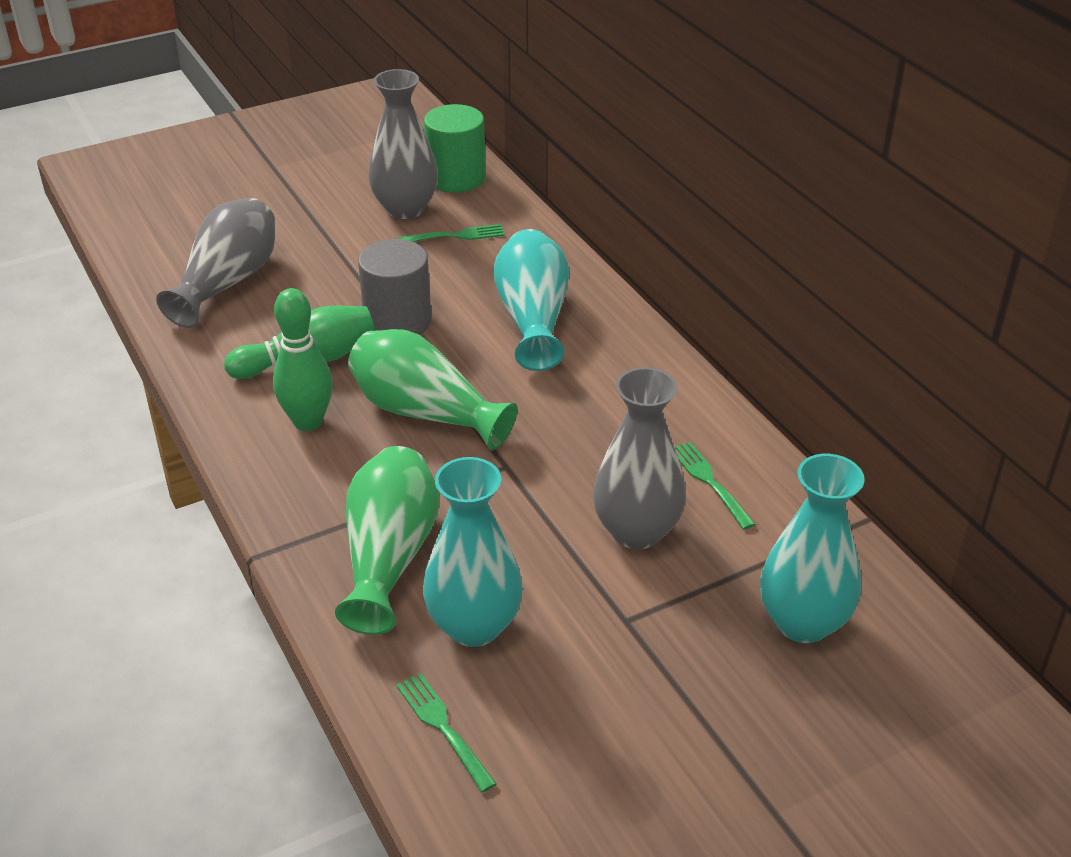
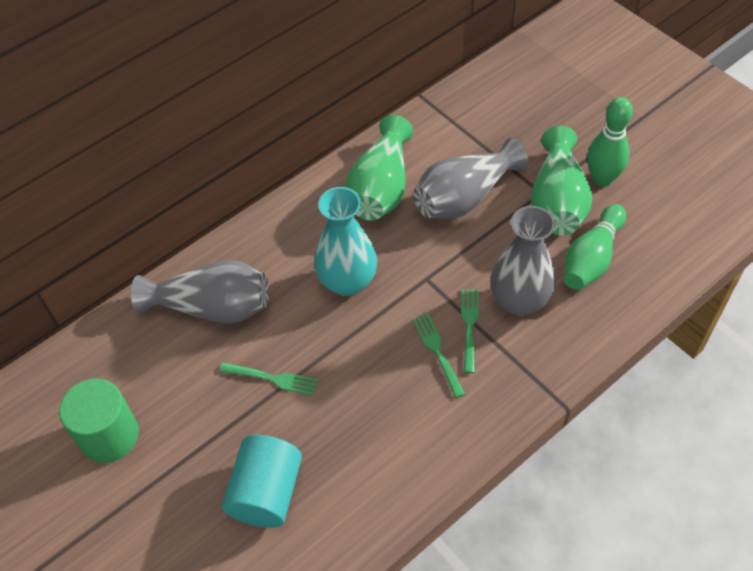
grey cylinder: 1 -> 0
turquoise cylinder: 0 -> 1
turquoise vase: 3 -> 1

